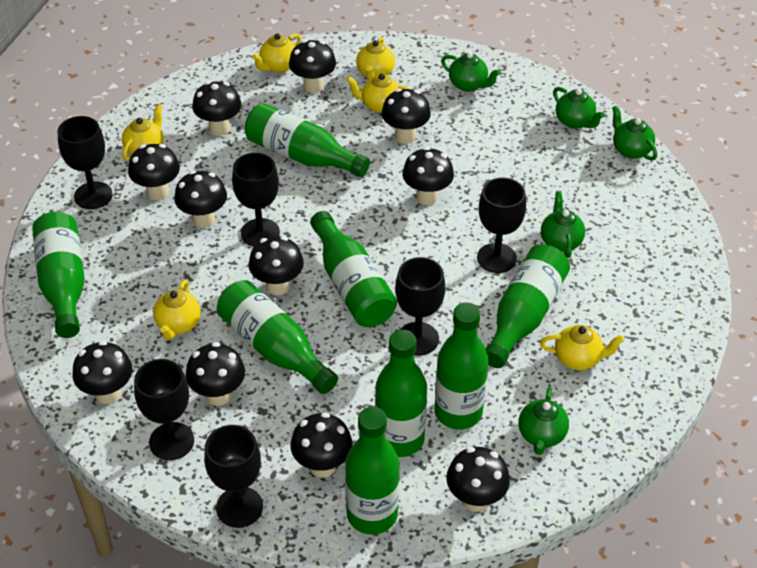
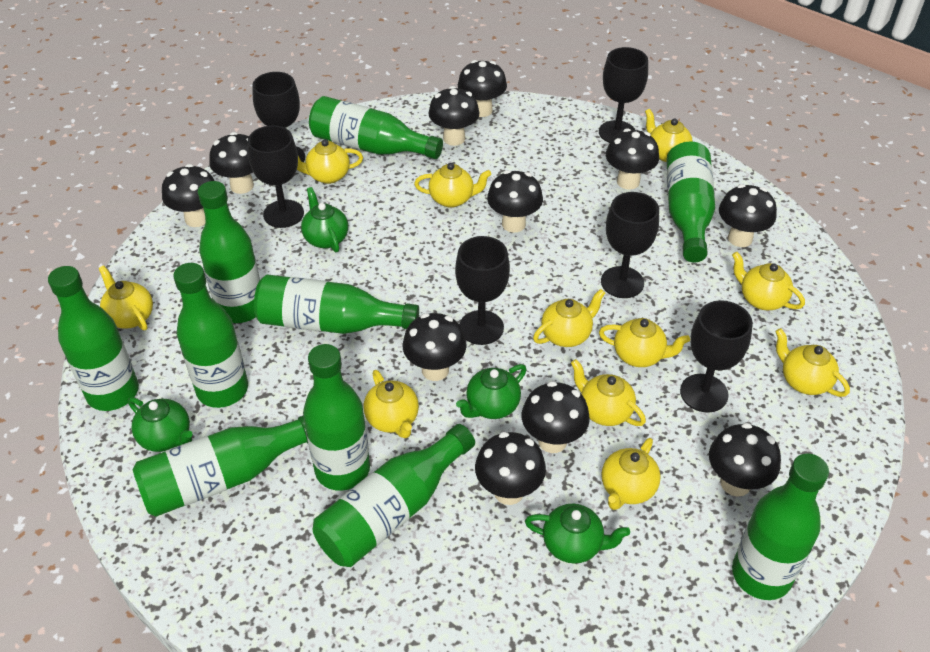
green bottle: 8 -> 10
green teapot: 5 -> 4
yellow teapot: 6 -> 11

